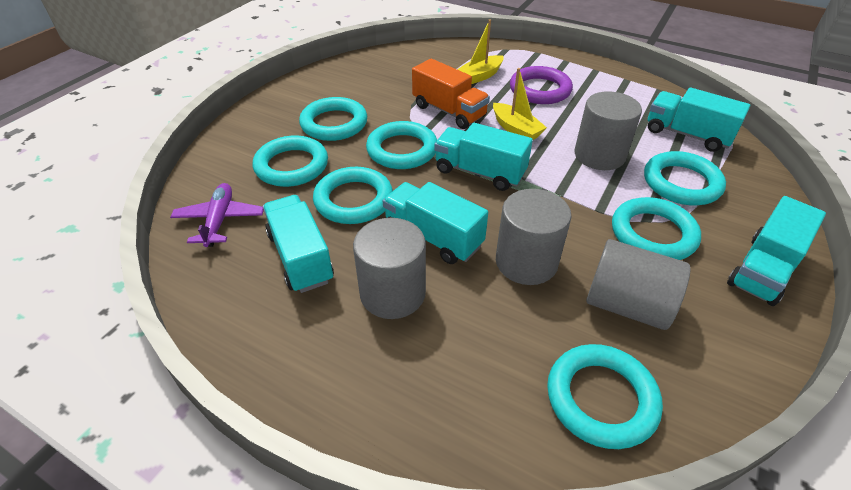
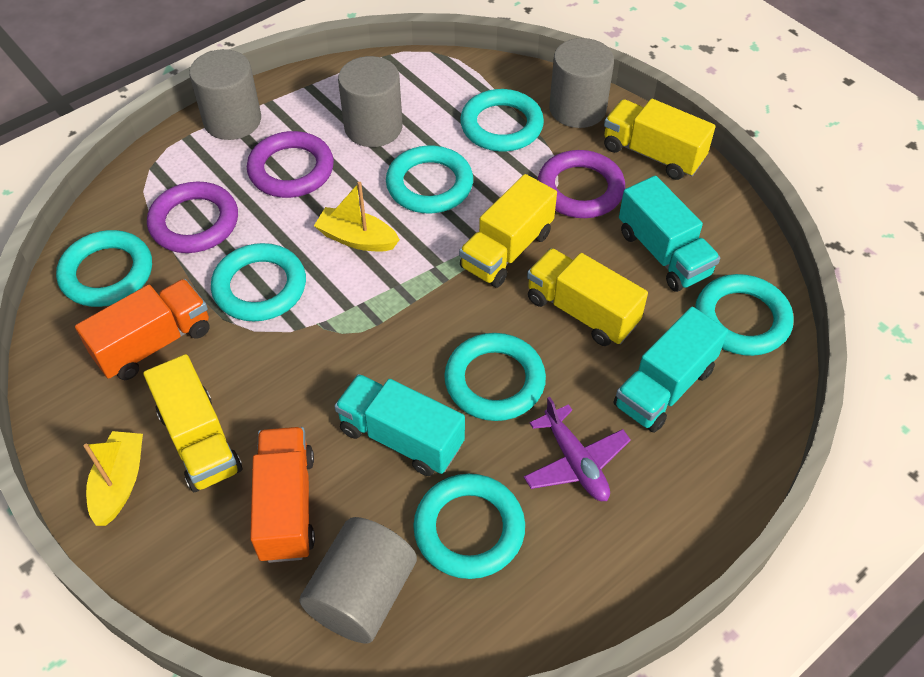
orange truck: 1 -> 2
purple ring: 1 -> 3
turquoise truck: 5 -> 3
yellow truck: 0 -> 4

